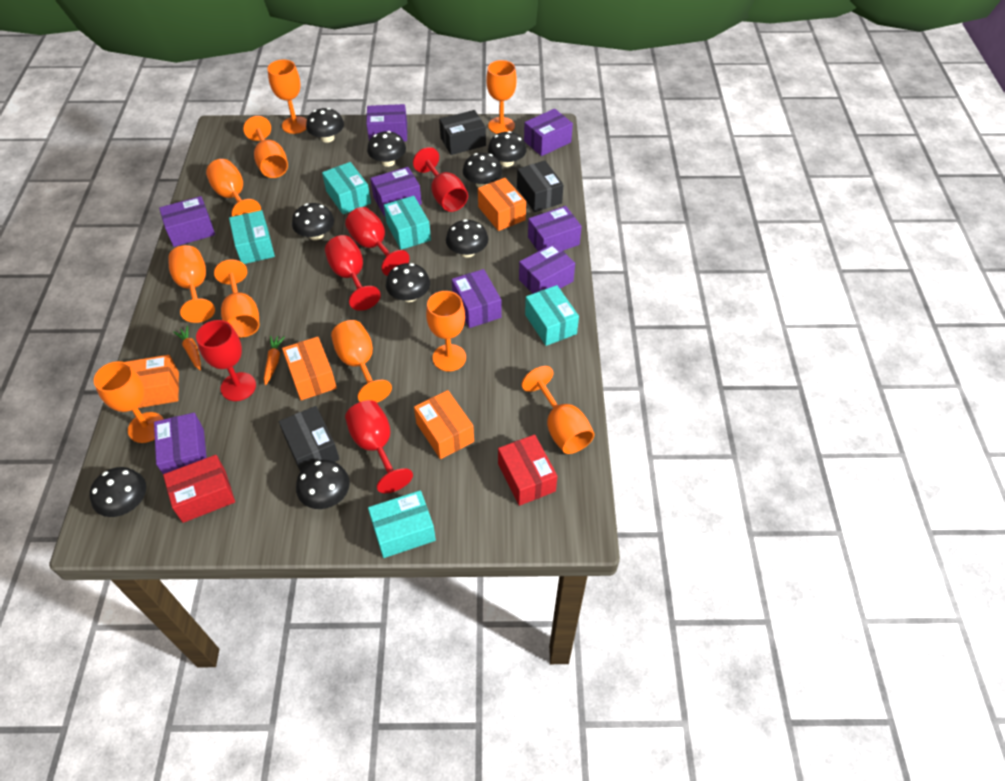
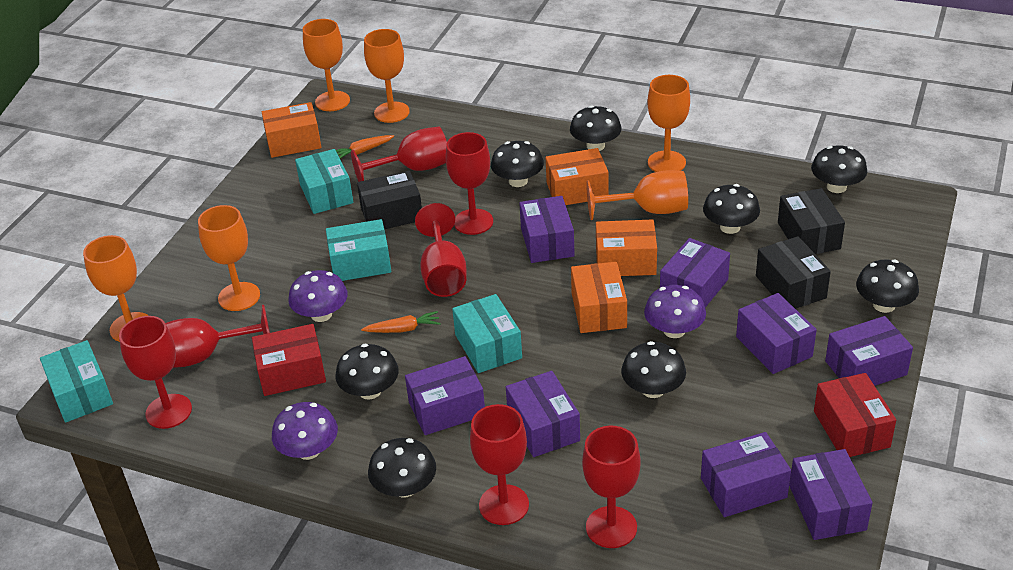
black mushroom: 9 -> 8
orange goblet: 10 -> 6
purple mushroom: 0 -> 3
red goblet: 5 -> 7
turquoise box: 5 -> 4

